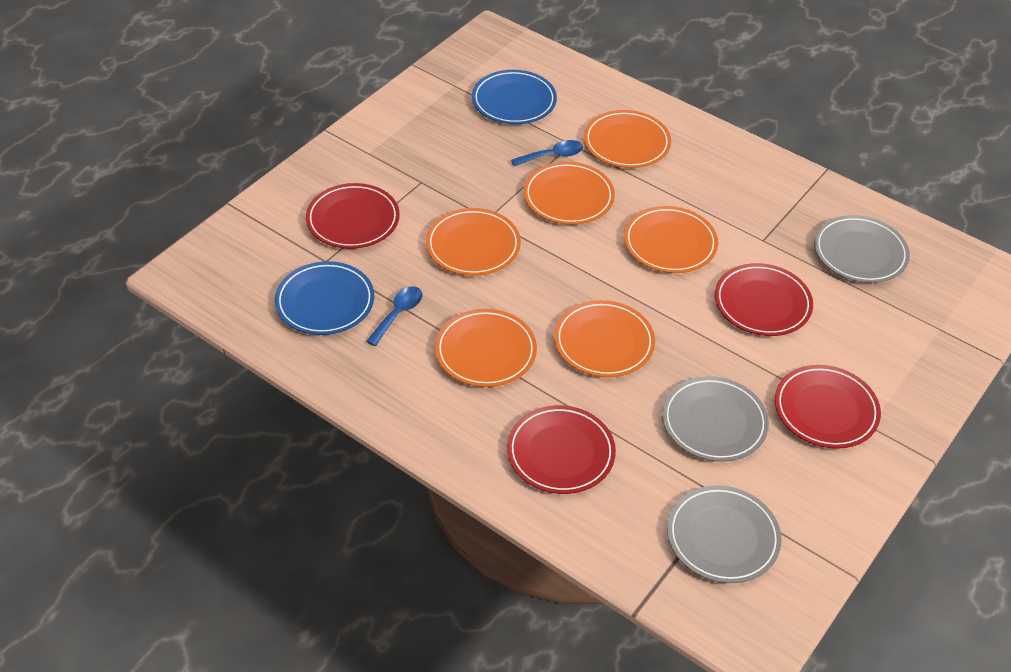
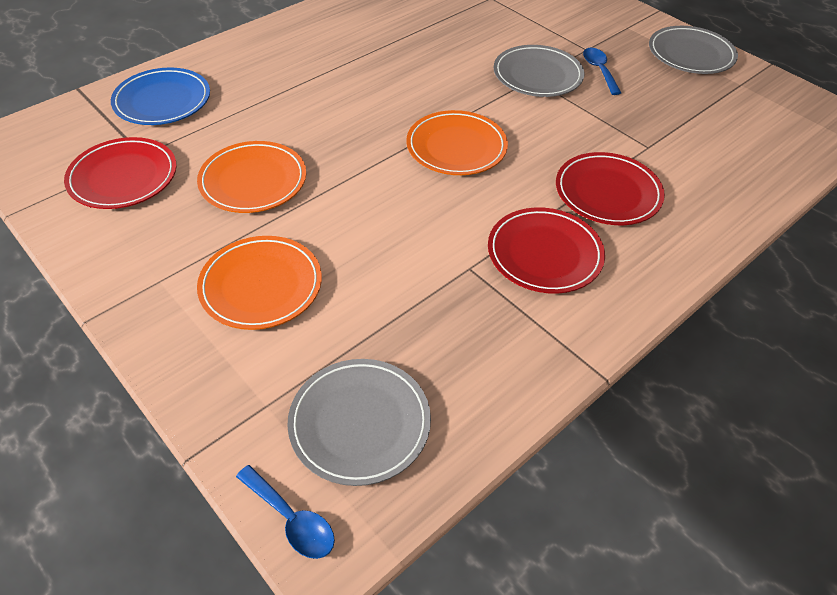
blue plate: 2 -> 1
orange plate: 6 -> 3
red plate: 4 -> 3

